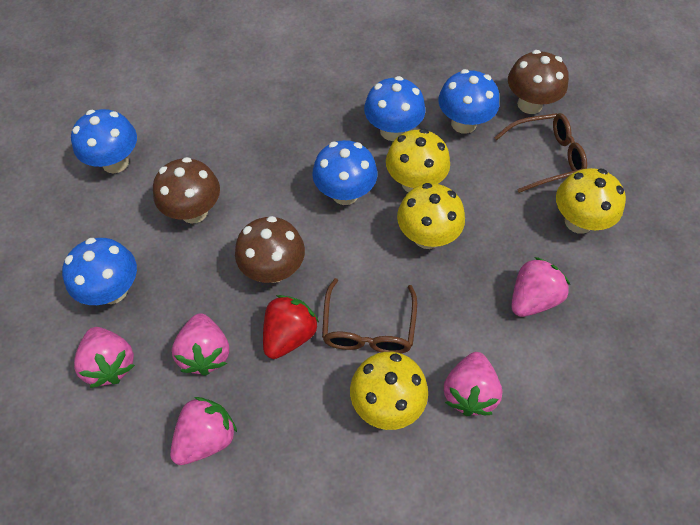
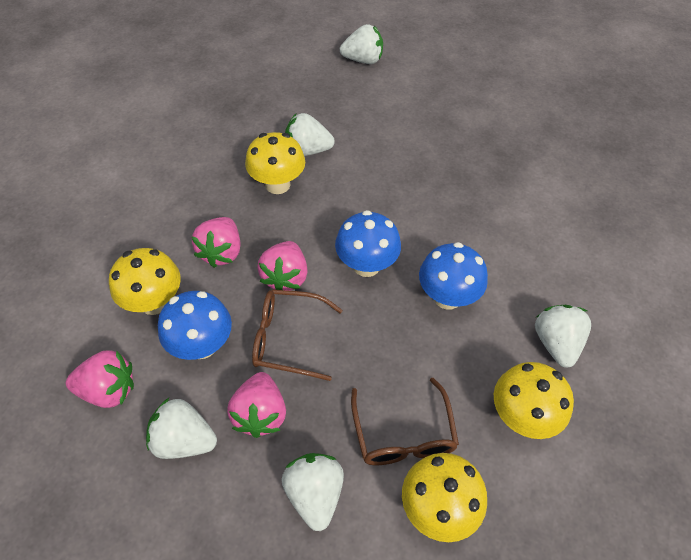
blue mushroom: 5 -> 3
brown mushroom: 3 -> 0
pink strawberry: 5 -> 4
red strawberry: 1 -> 0
white strawberry: 0 -> 5

